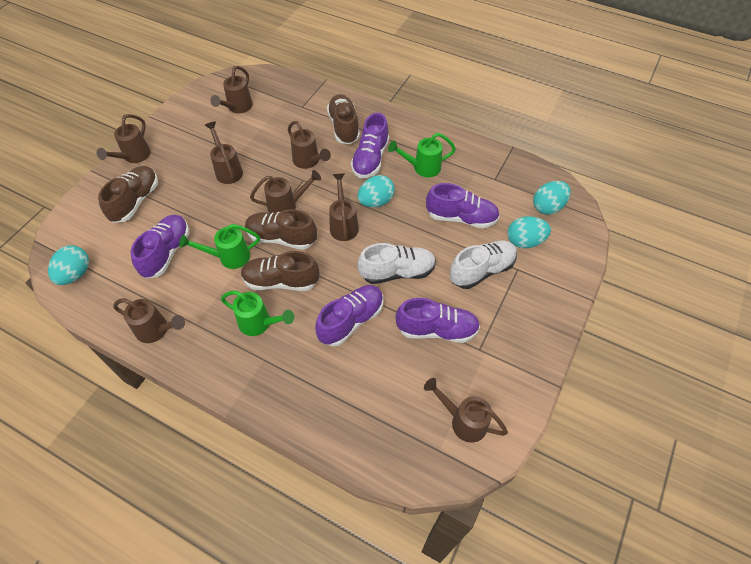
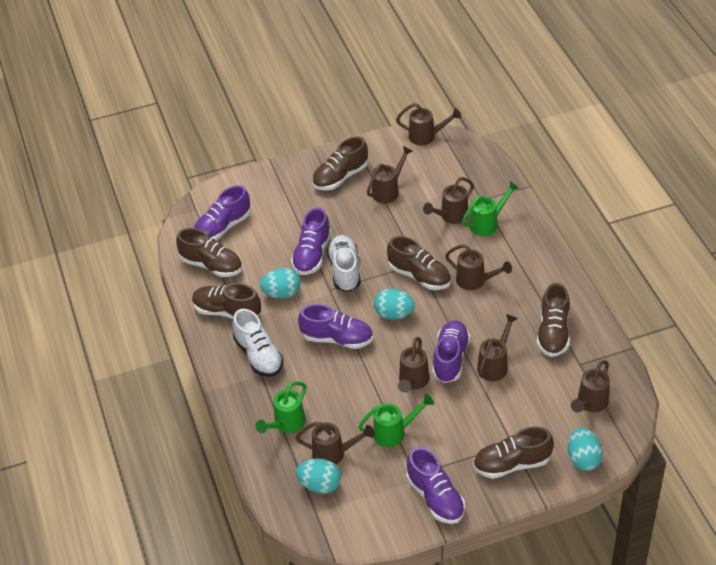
brown shoe: 4 -> 6

